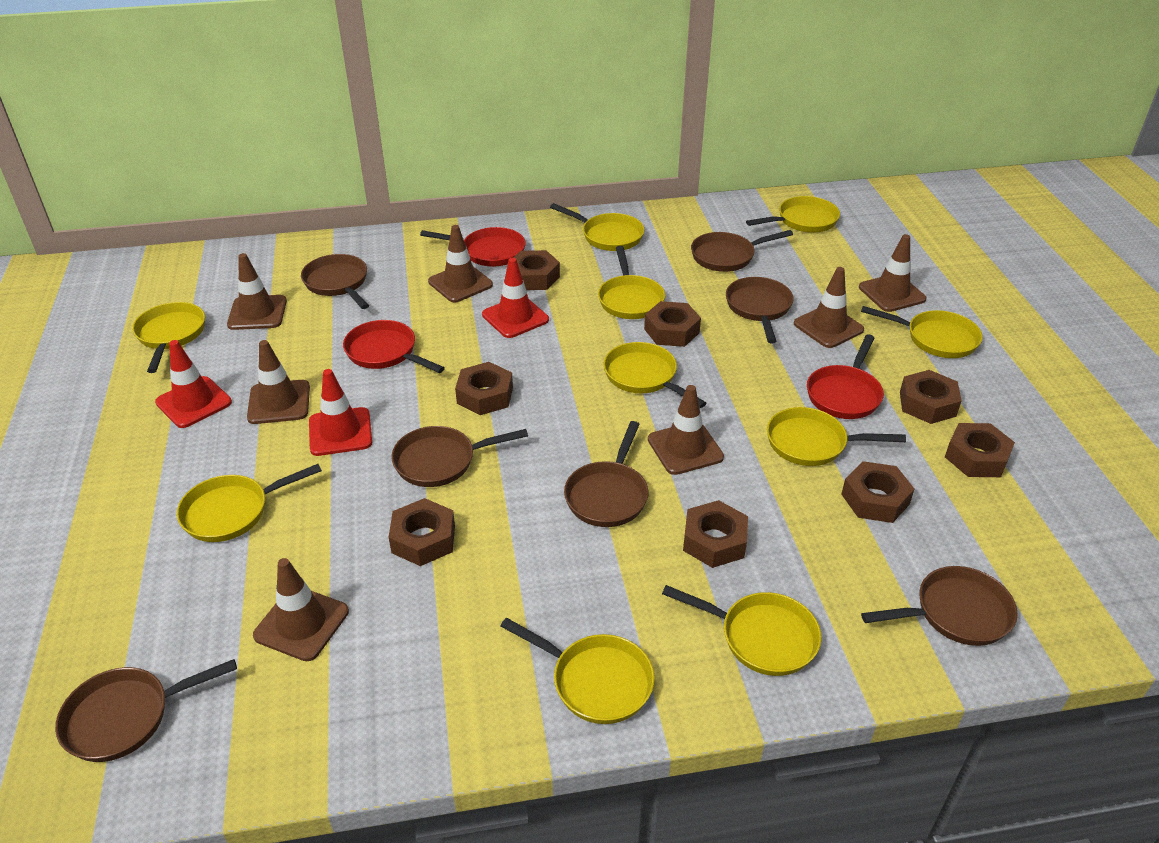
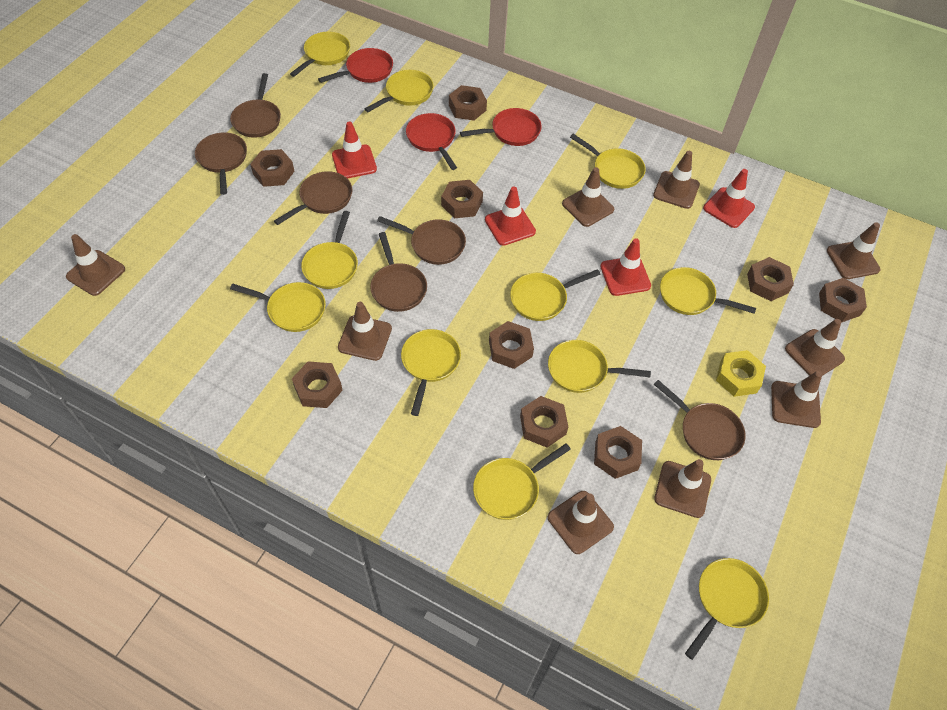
brown nut: 8 -> 9
brown pan: 7 -> 6
brown traffic cone: 7 -> 9
red traffic cone: 3 -> 4
yellow nut: 0 -> 1
yellow pan: 10 -> 11

